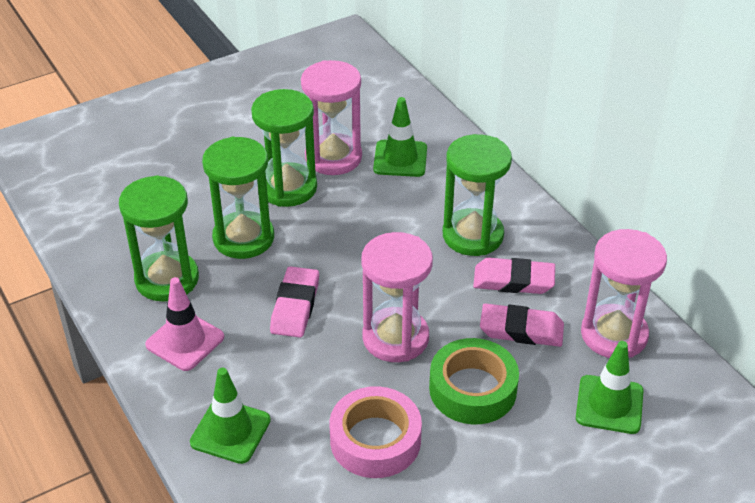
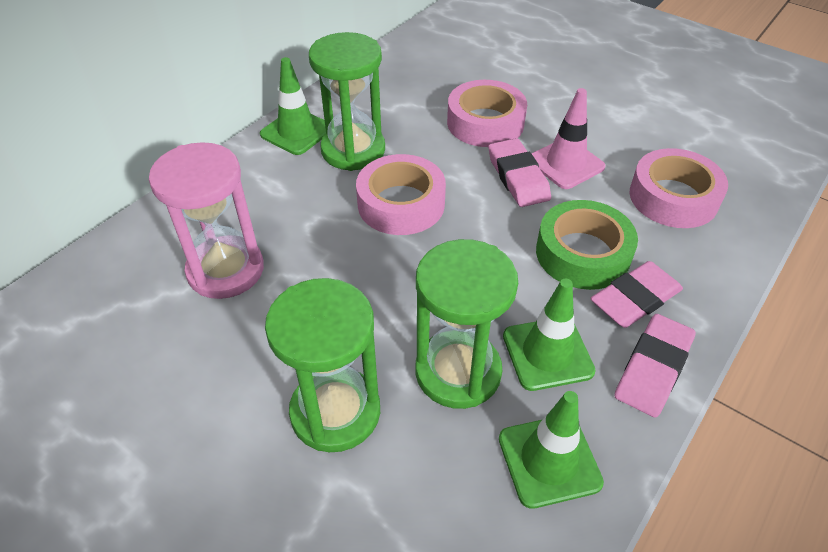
green hourglass: 4 -> 3
pink hourglass: 3 -> 1
pink tape: 1 -> 3

